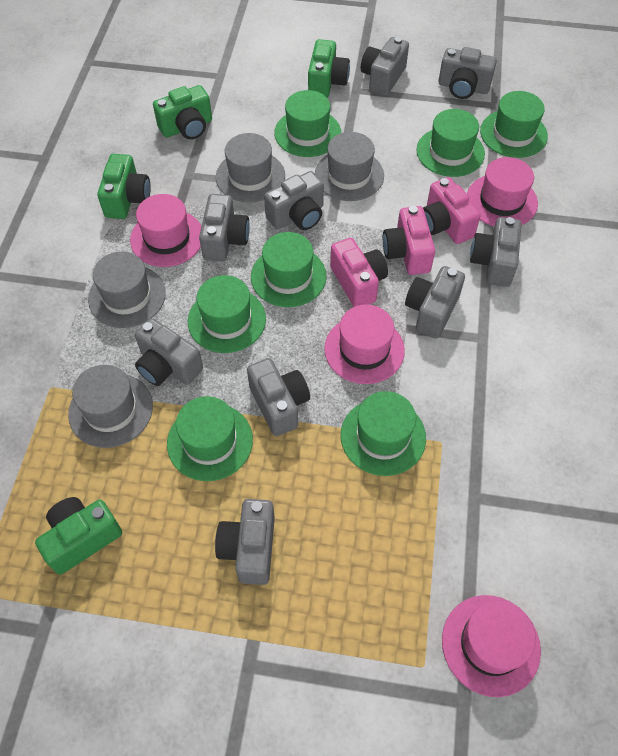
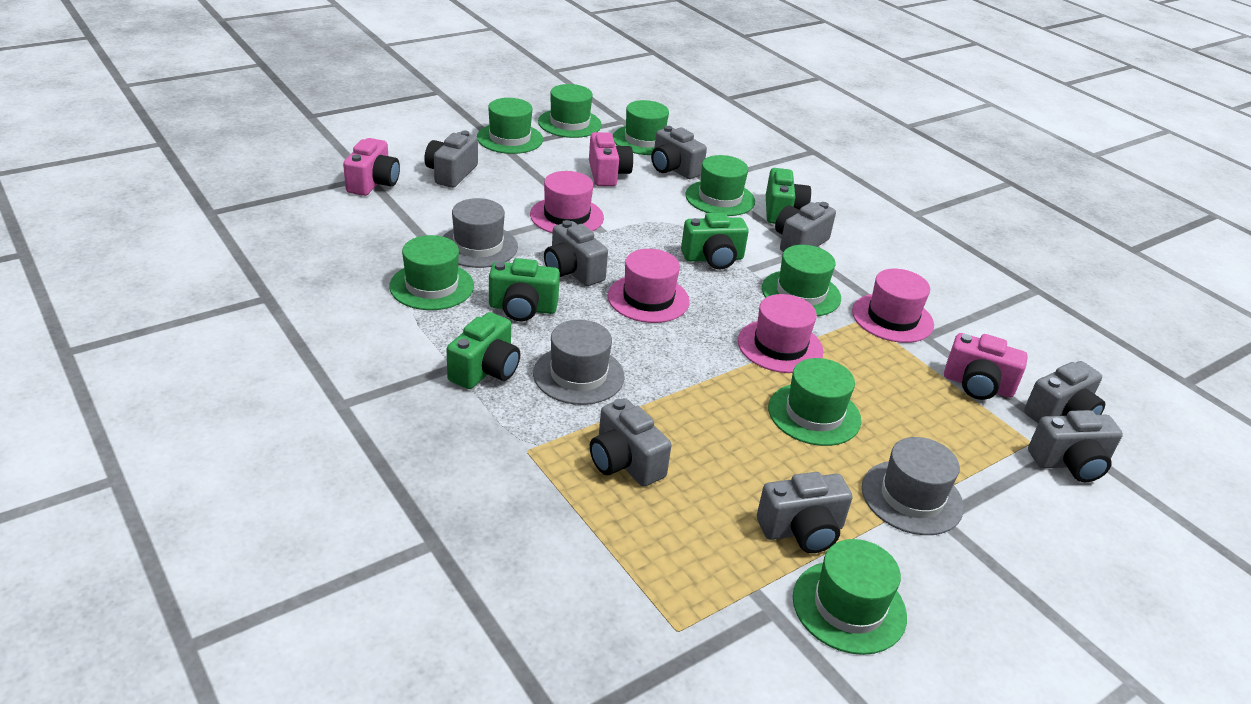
green hat: 7 -> 8
grey camera: 9 -> 8
grey hat: 4 -> 3

